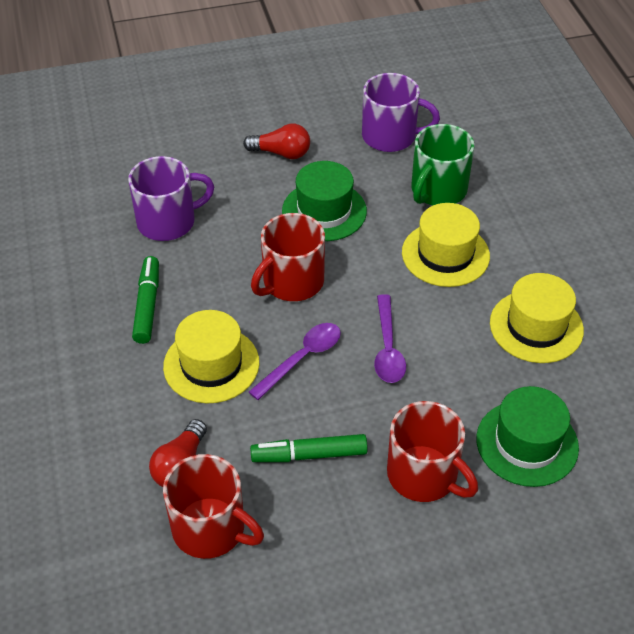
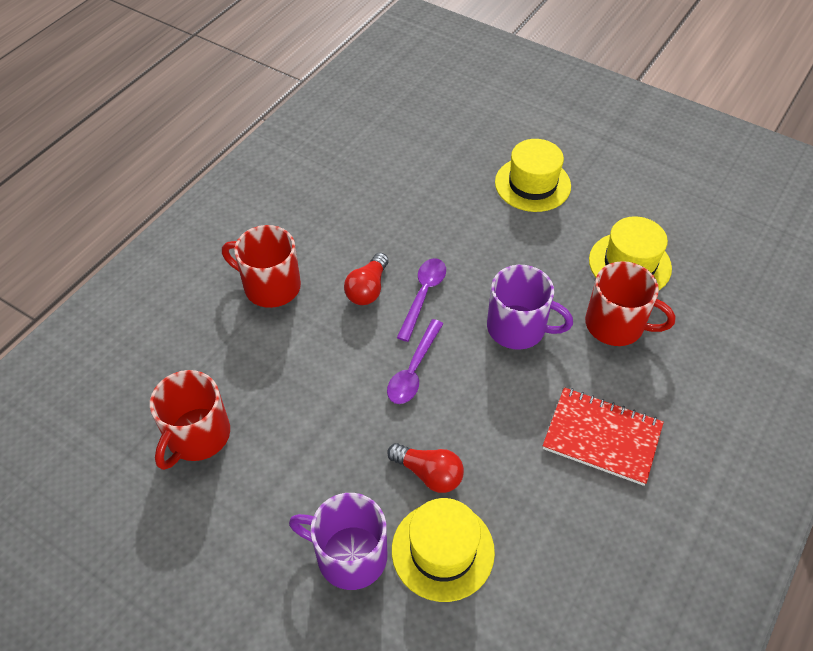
green hat: 2 -> 0
green marker: 2 -> 0
green mug: 1 -> 0
red notebook: 0 -> 1

